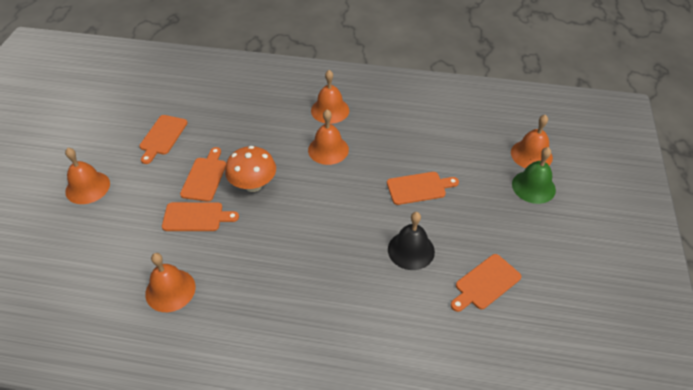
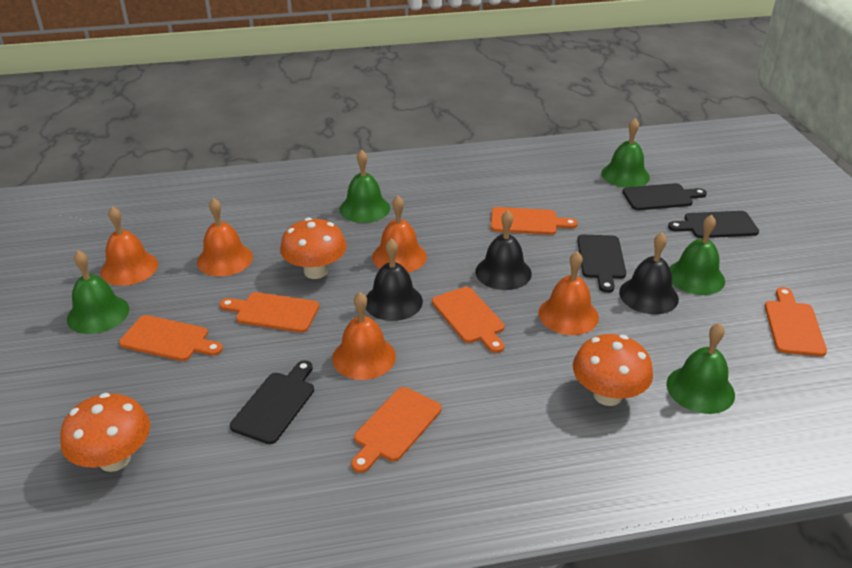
black bell: 1 -> 3
black cutting board: 0 -> 4
green bell: 1 -> 5
orange cutting board: 5 -> 6
orange mushroom: 1 -> 3

